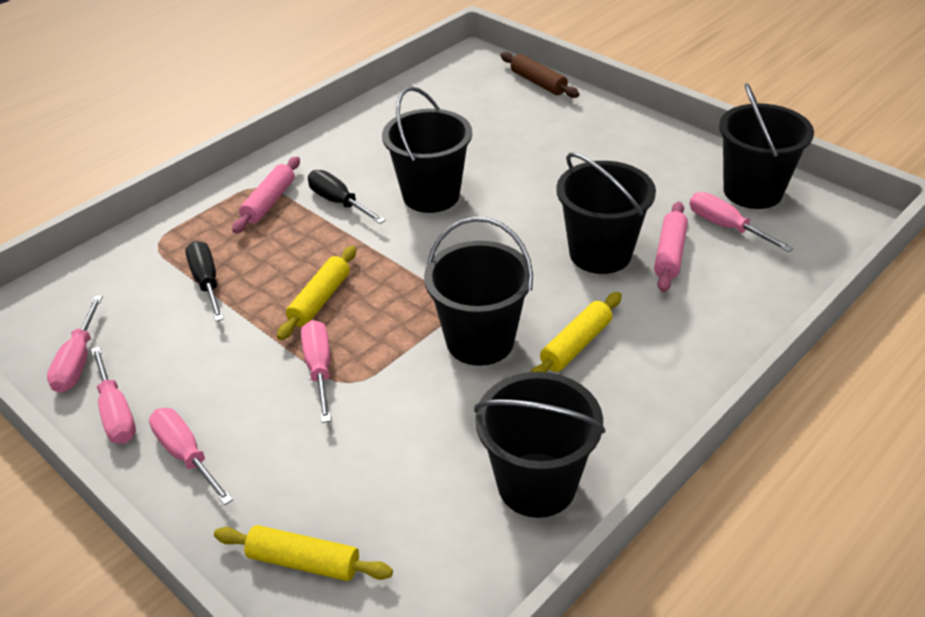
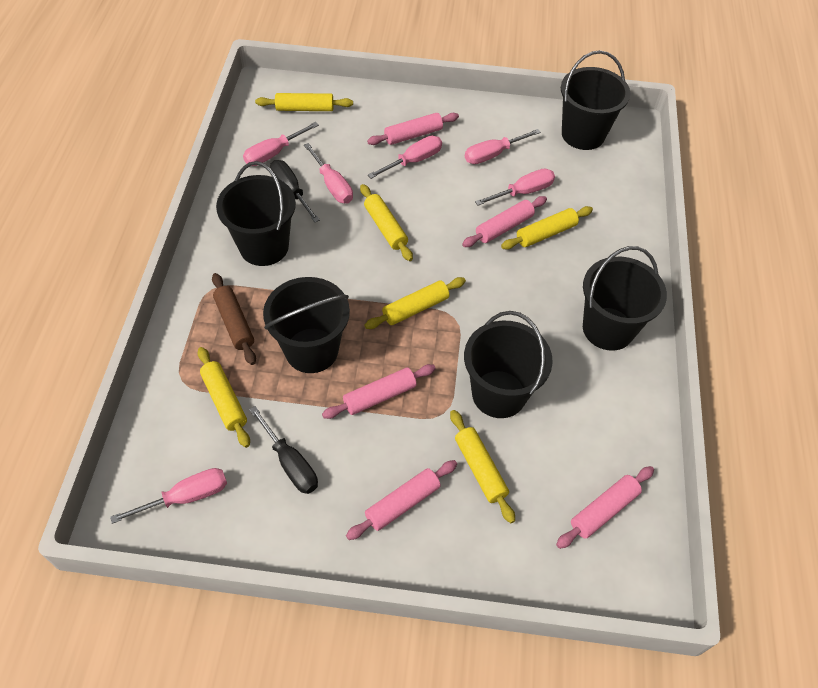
pink rolling pin: 2 -> 5
pink screwdriver: 5 -> 6
yellow rolling pin: 3 -> 6

